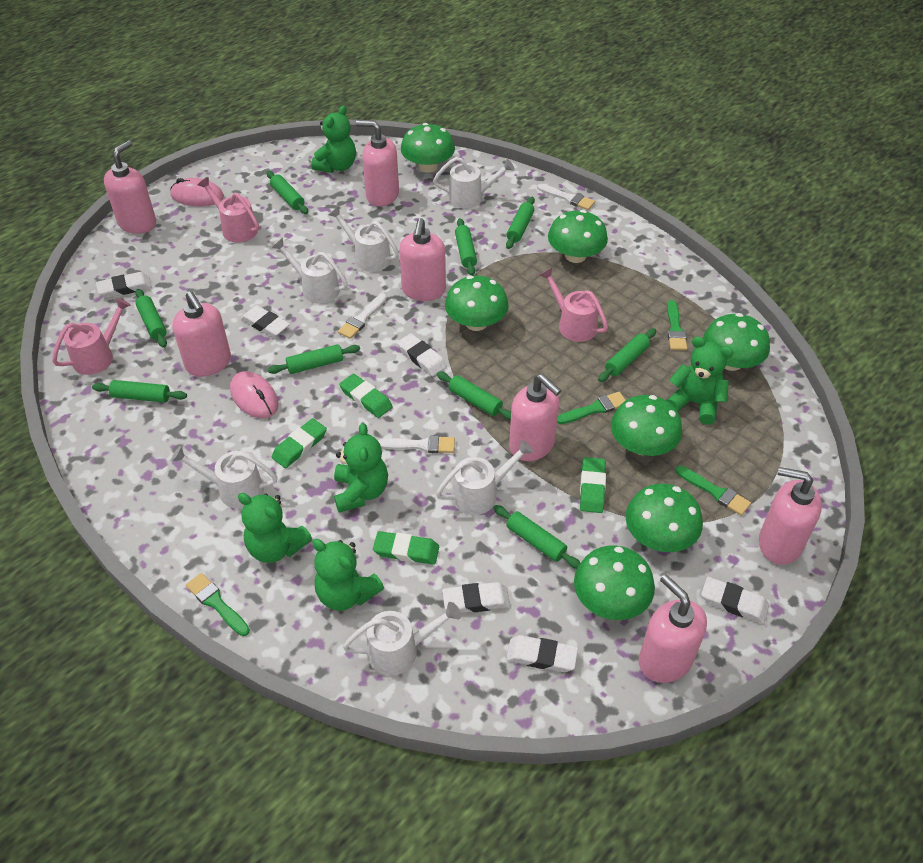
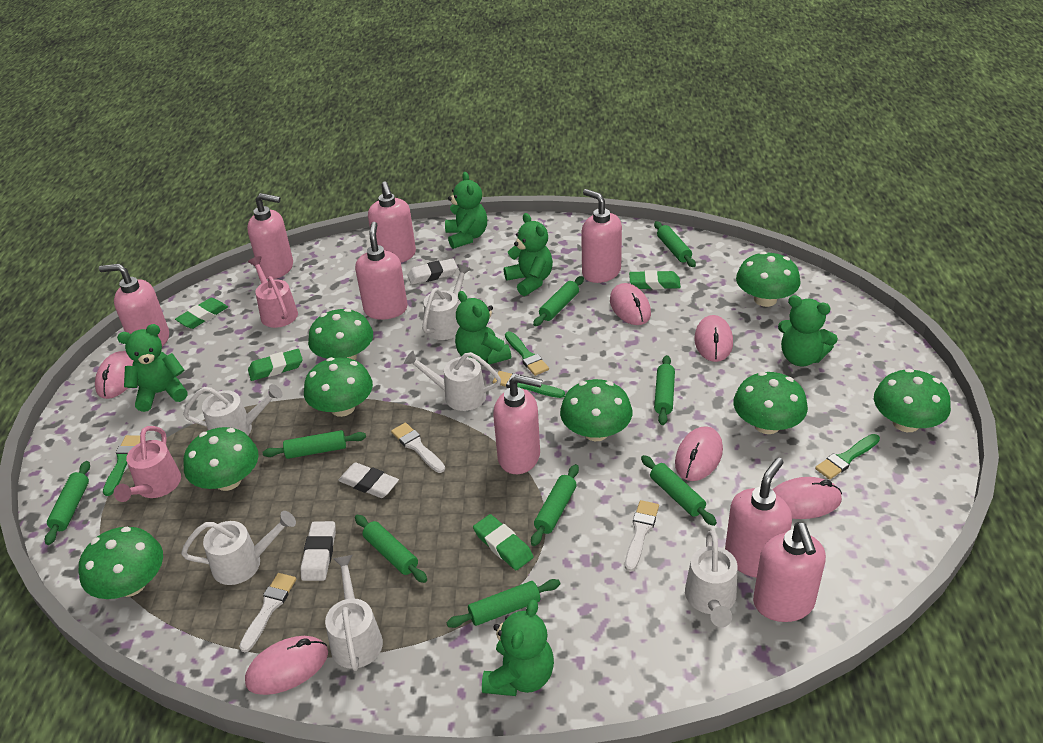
green mushroom: 7 -> 8
green teddy bear: 5 -> 6
pink mouse: 2 -> 6
pink soap dispenser: 7 -> 8
pink watering can: 3 -> 2
white eraser: 6 -> 3

